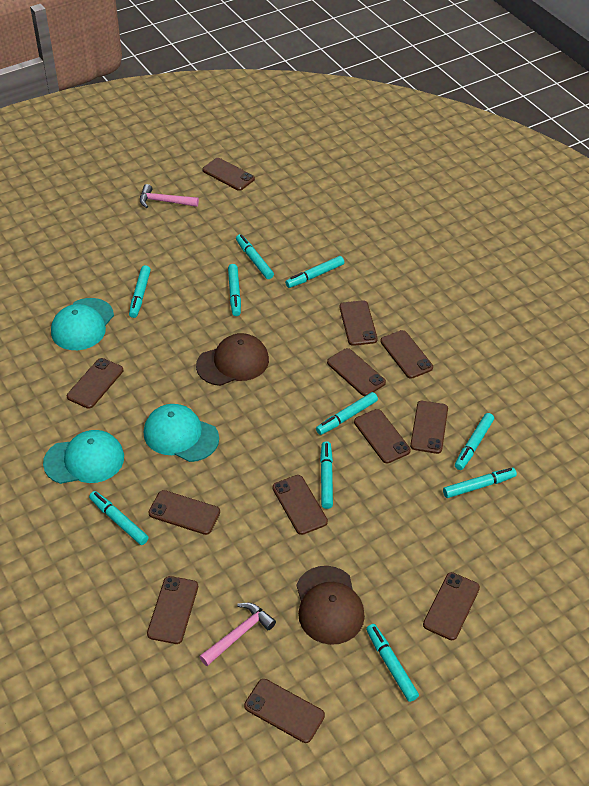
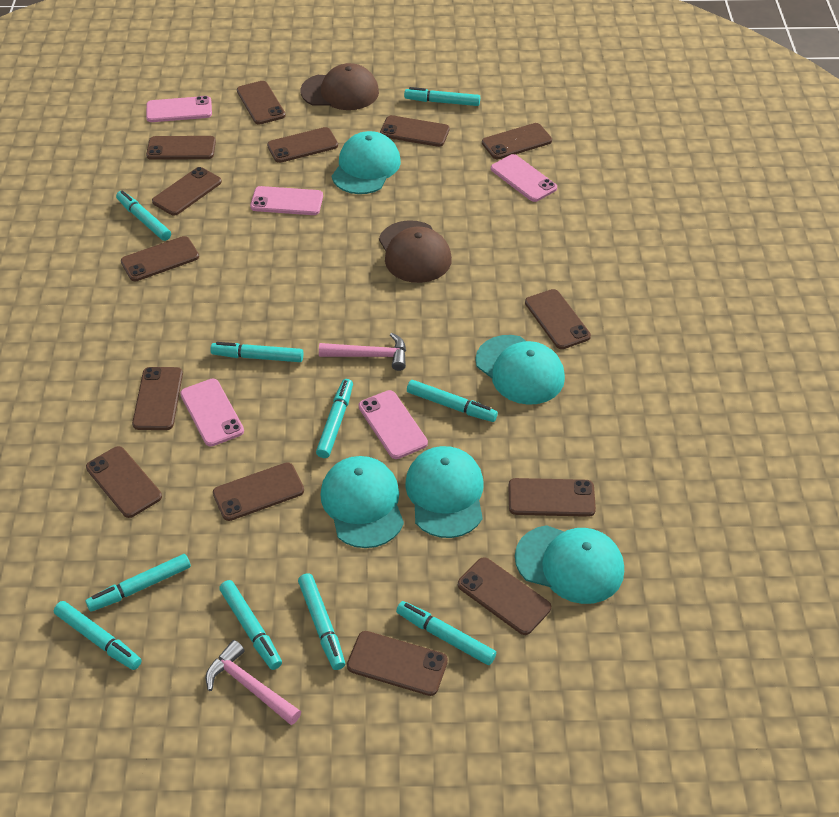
brown phone: 12 -> 14
pink phone: 0 -> 5
turquoise cap: 3 -> 5

